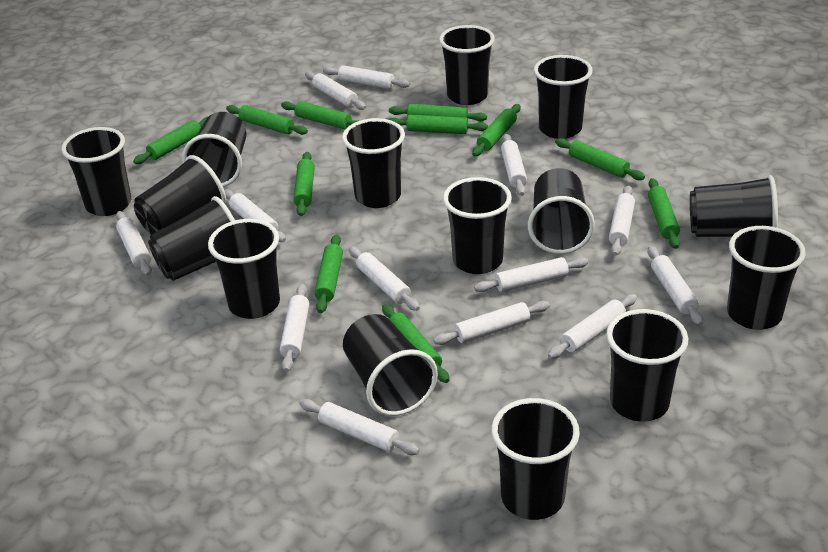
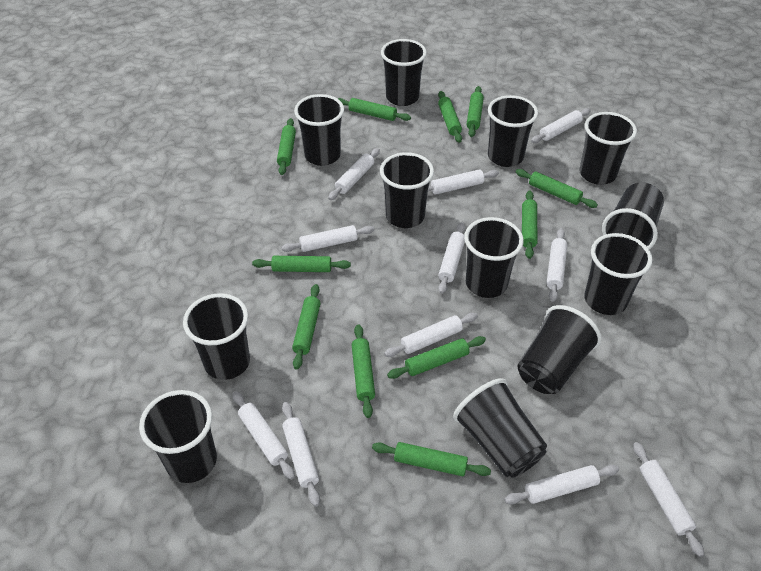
black cup: 15 -> 12
white rolling pin: 13 -> 11

